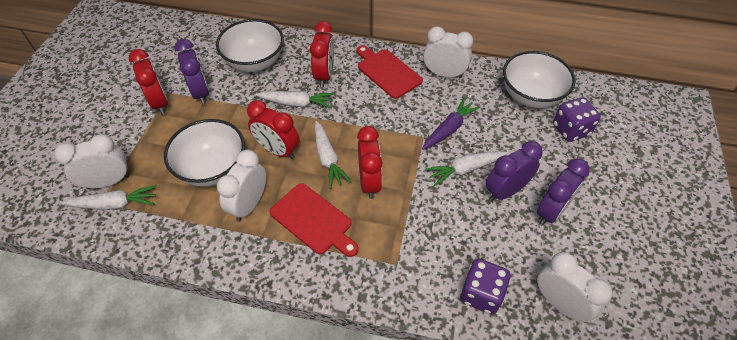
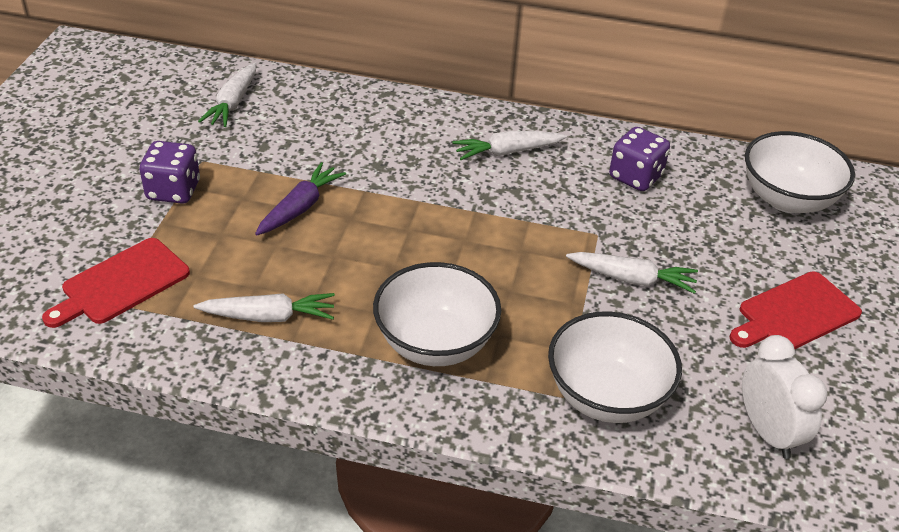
purple clock: 3 -> 0
red clock: 4 -> 0
white clock: 4 -> 1

